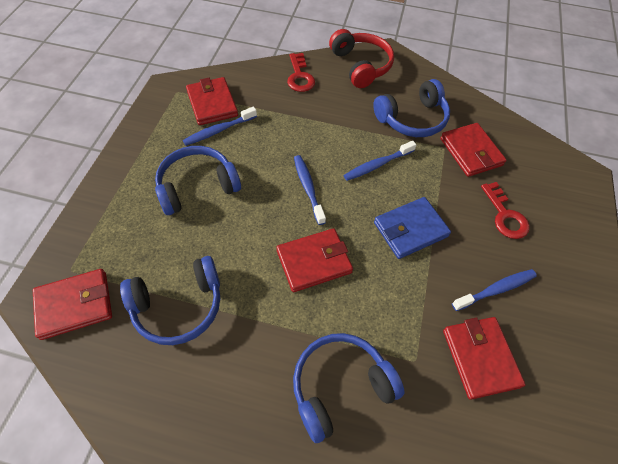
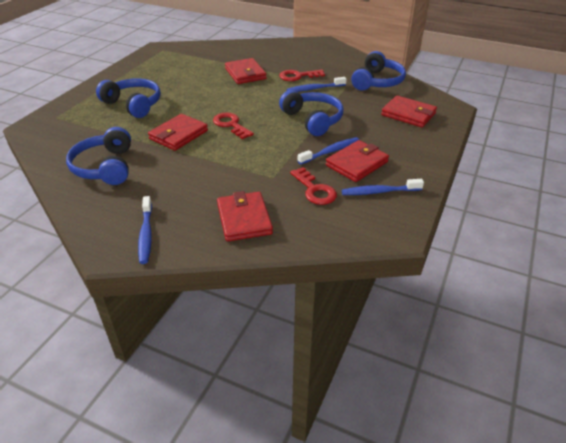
blue wallet: 1 -> 0
red headphones: 1 -> 0
red key: 2 -> 3

